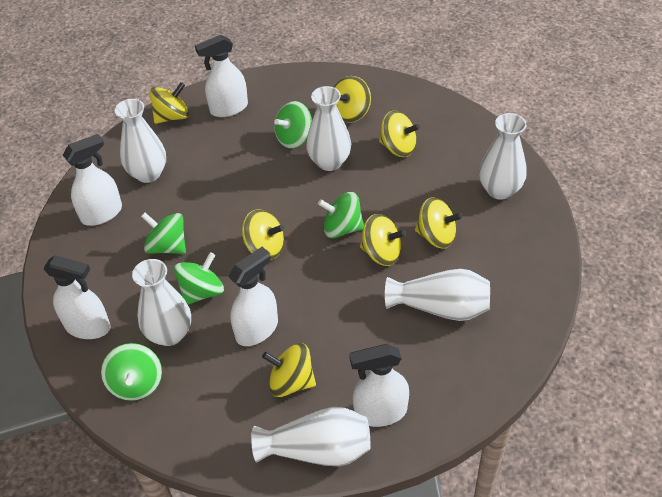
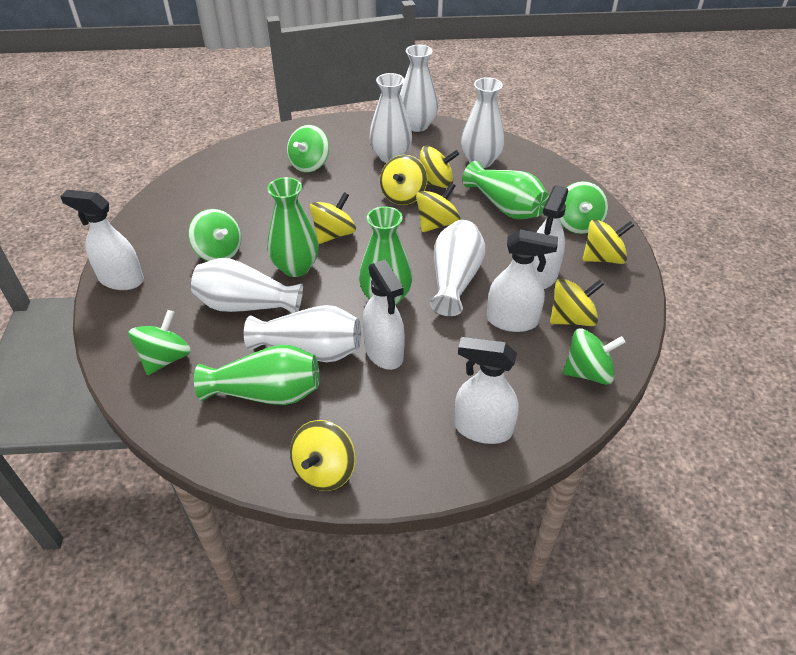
green vase: 0 -> 4

